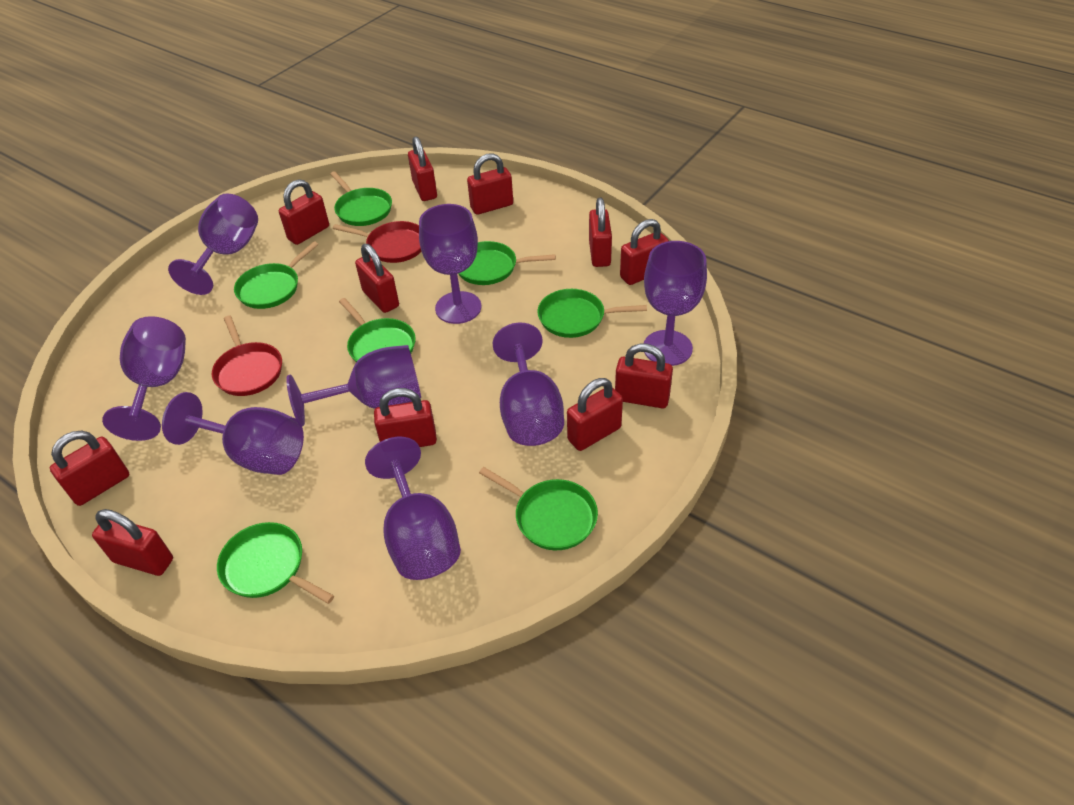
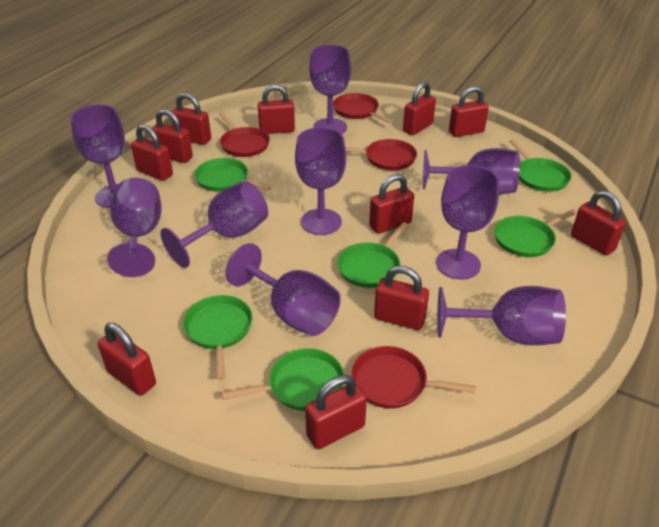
green pan: 7 -> 6
purple goblet: 8 -> 9
red pan: 2 -> 4

